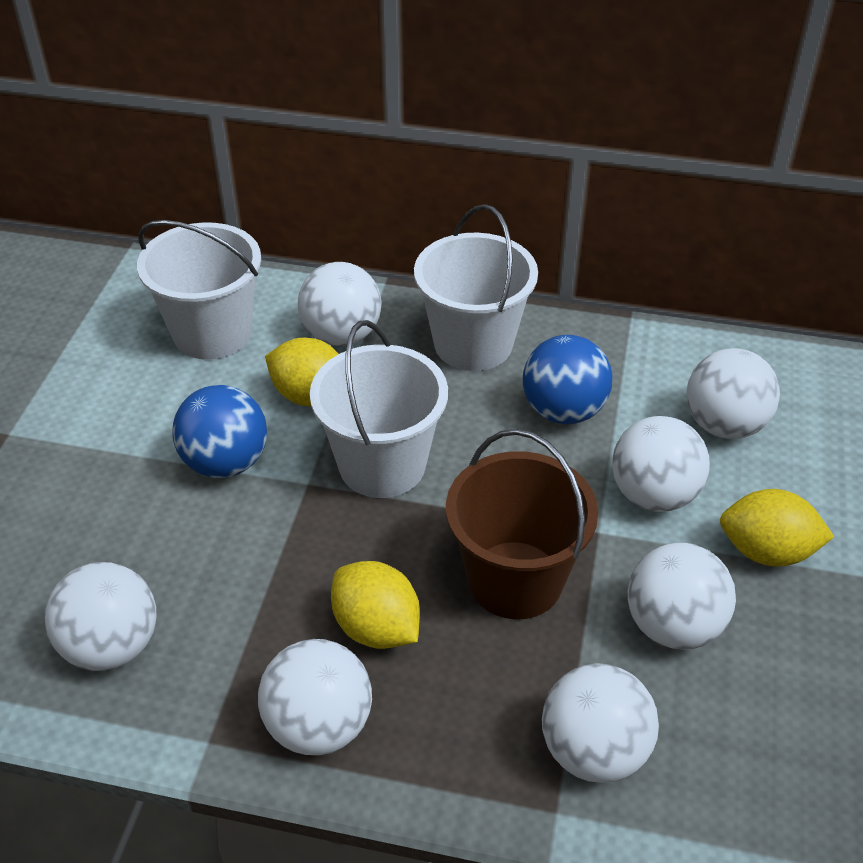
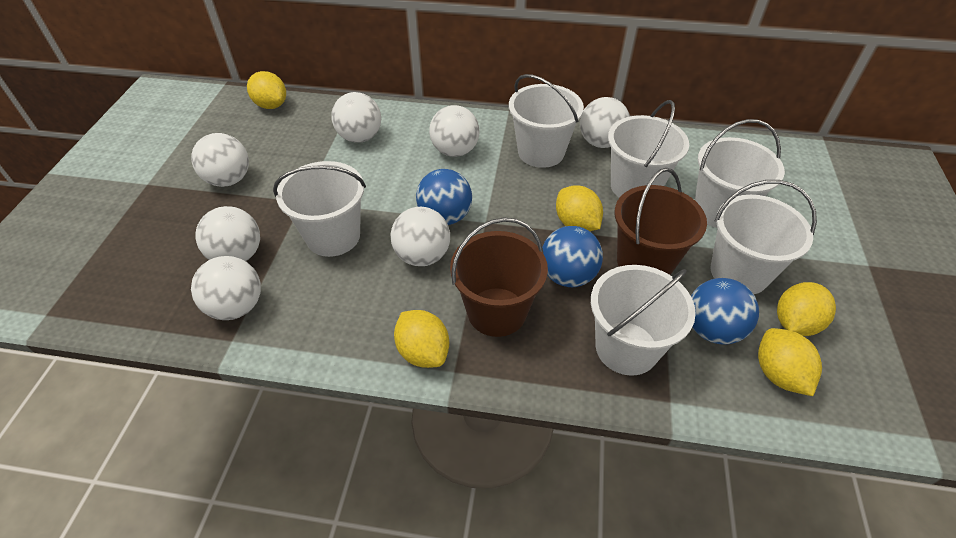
blue ball: 2 -> 3
brown bucket: 1 -> 2
white bucket: 3 -> 6
yellow lemon: 3 -> 5

